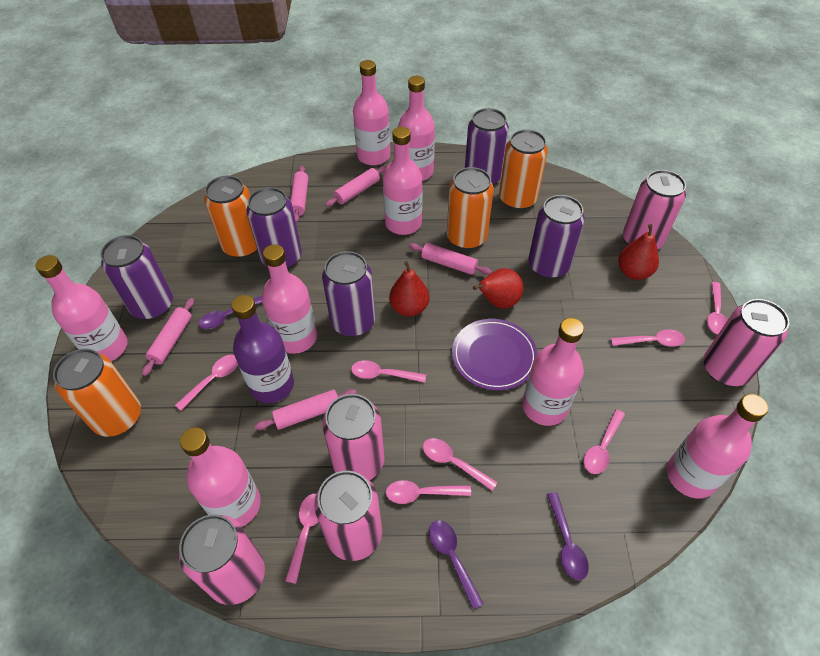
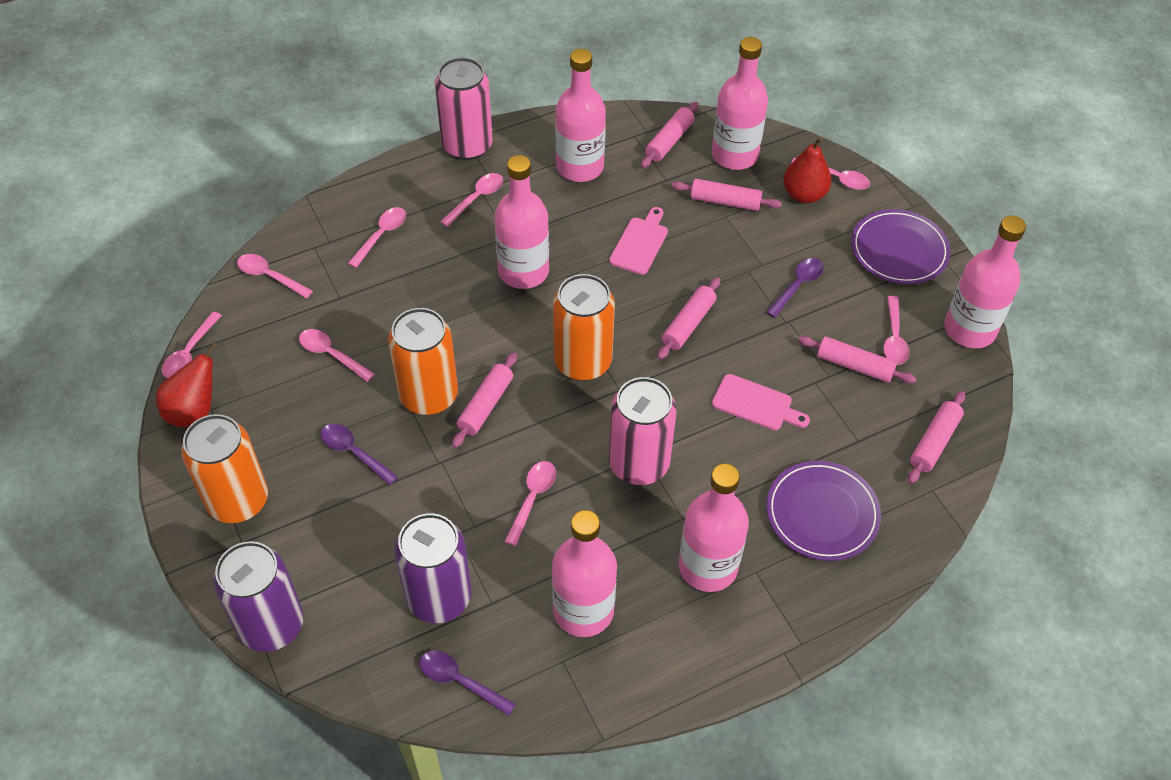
orange can: 4 -> 3
pink bottle: 8 -> 6
pink can: 5 -> 2
pink cutting board: 0 -> 2
pink rolling pin: 5 -> 6
purple bottle: 1 -> 0
purple can: 5 -> 2
purple plate: 1 -> 2
red pear: 3 -> 2

